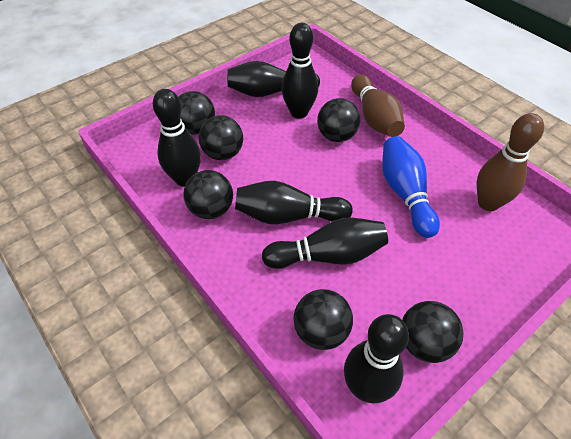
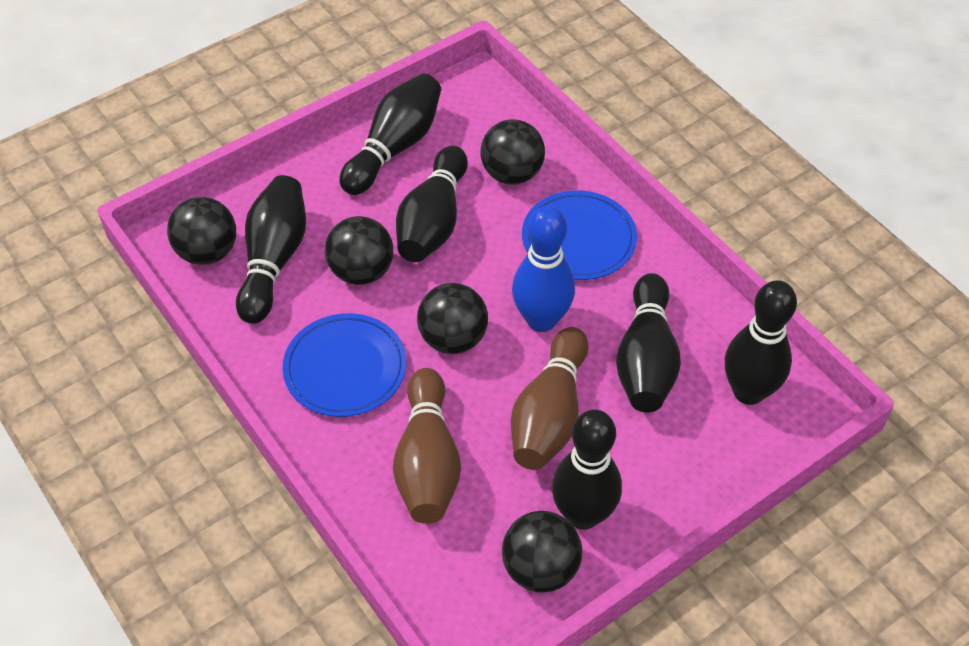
black ball: 6 -> 5
blue plate: 0 -> 2

